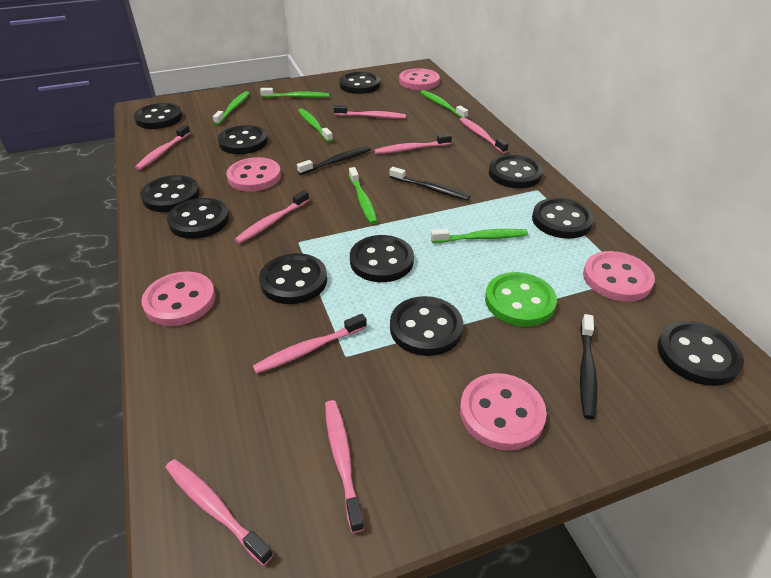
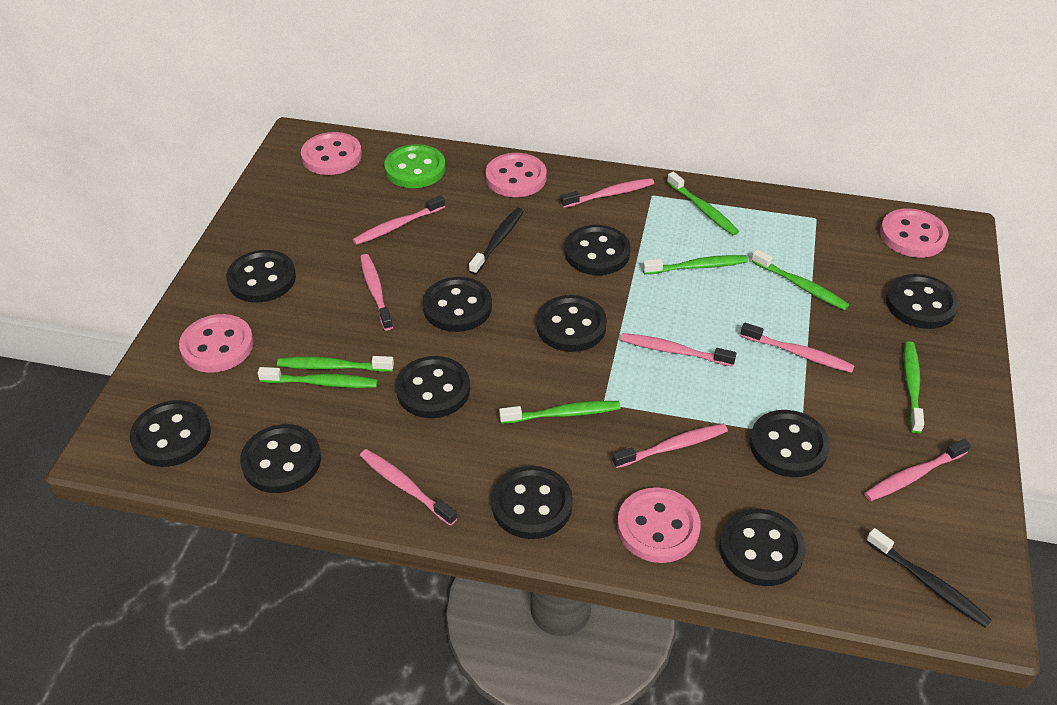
black toothbrush: 3 -> 2
green toothbrush: 6 -> 7

